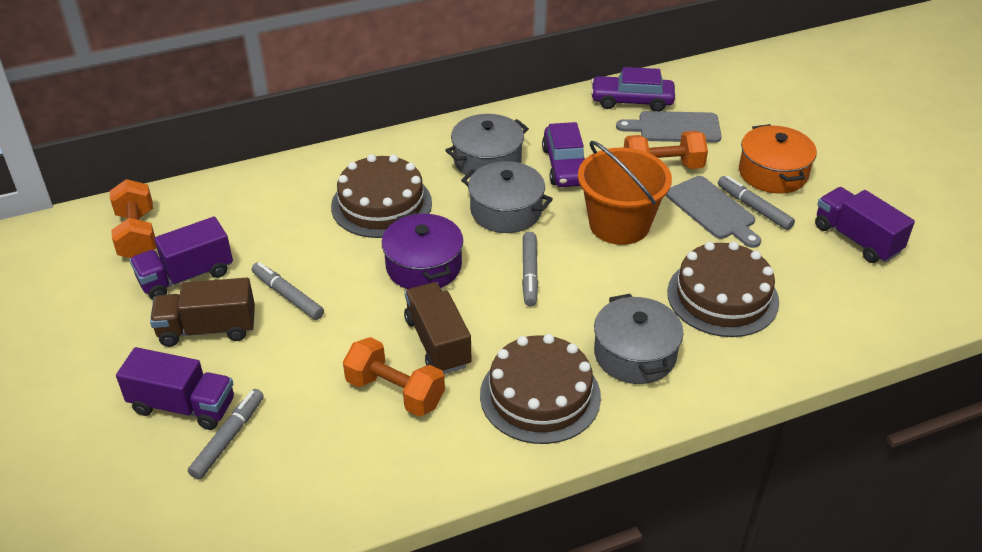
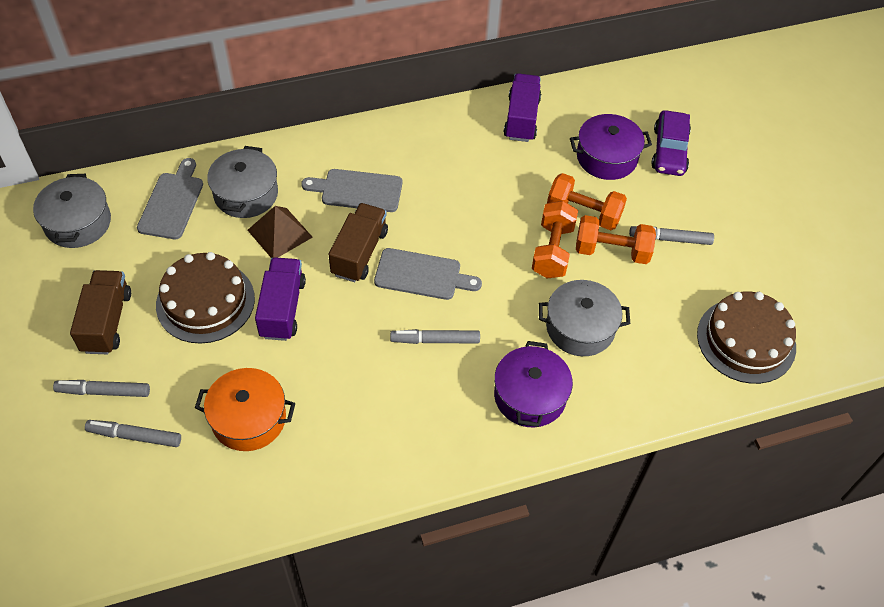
brown cake: 3 -> 2
brown pyramid: 0 -> 1
grey cutting board: 2 -> 3
orange bucket: 1 -> 0
purple car: 2 -> 1
purple pot: 1 -> 2
purple truck: 3 -> 2

